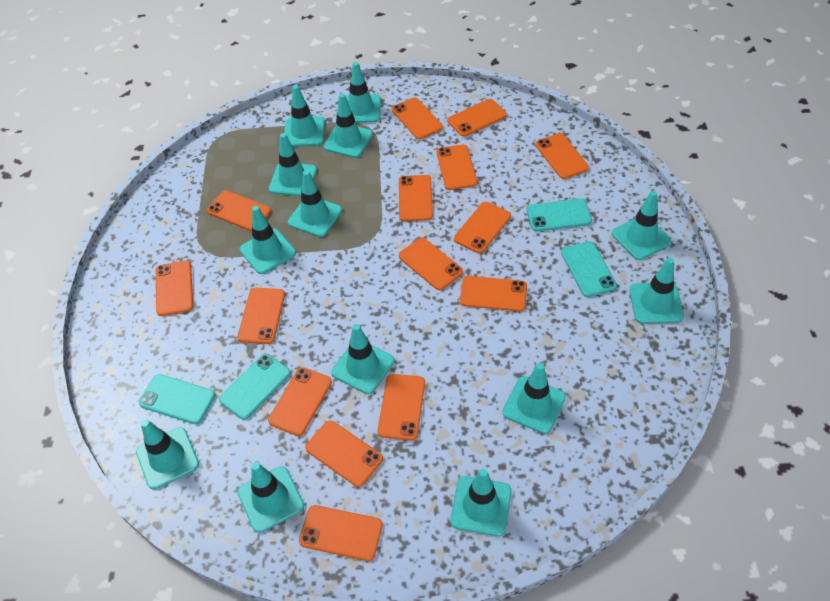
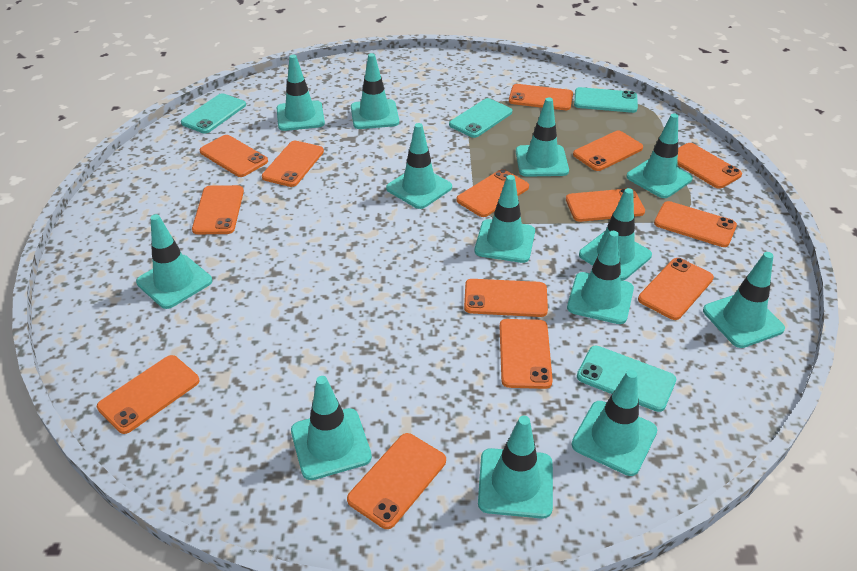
orange phone: 15 -> 14

